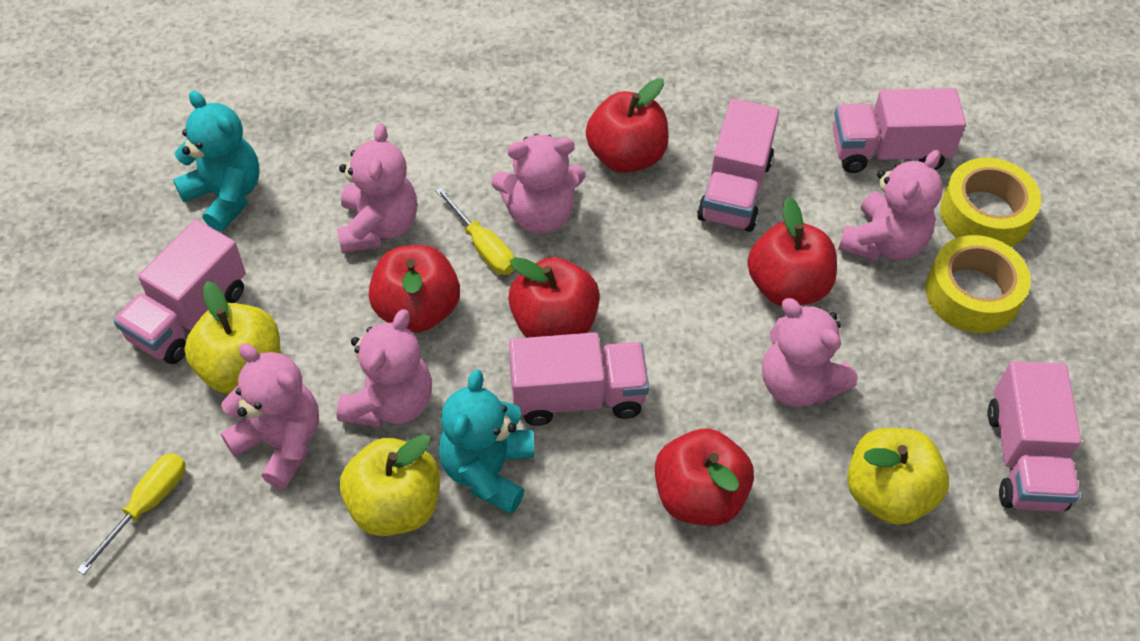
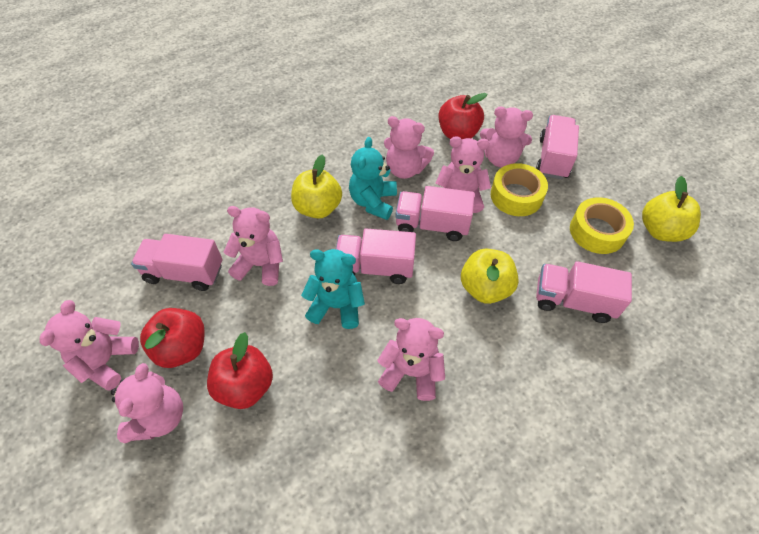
pink teddy bear: 6 -> 7
red apple: 5 -> 3
yellow screwdriver: 2 -> 0

